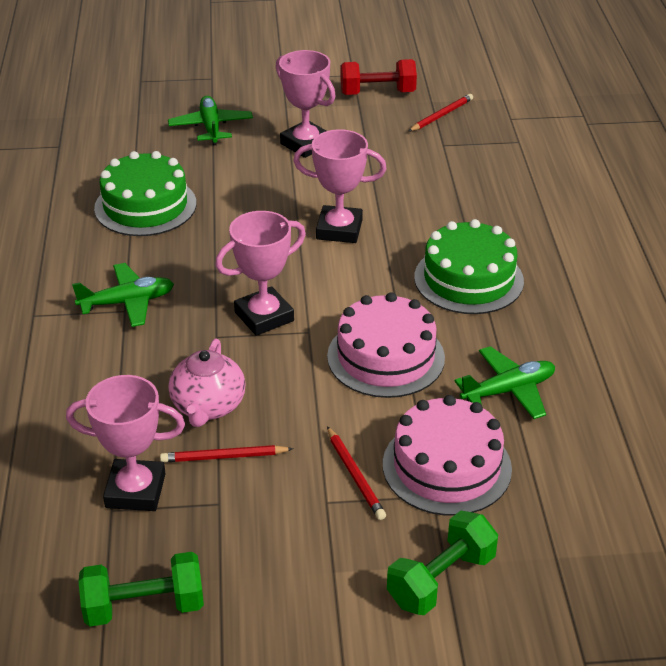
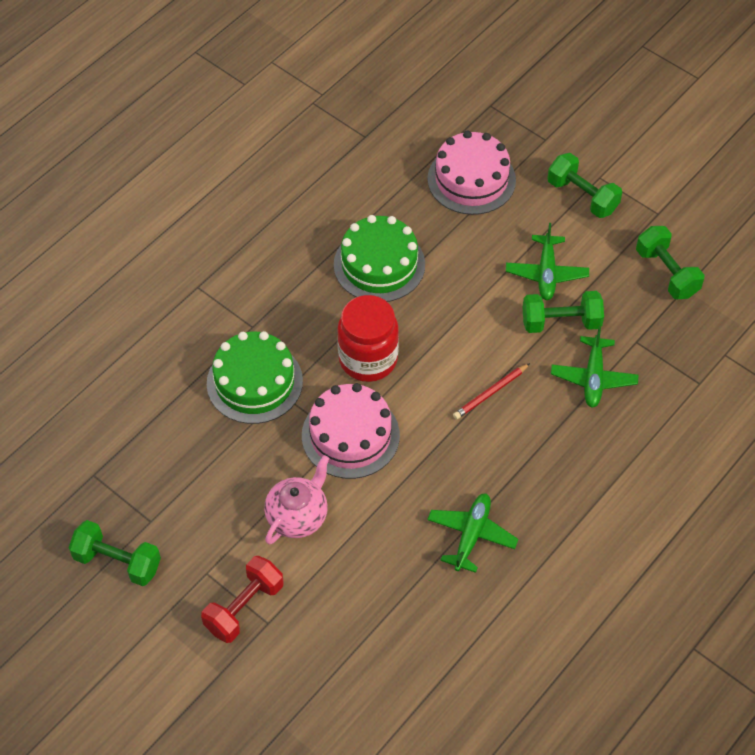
green dumbbell: 2 -> 4
pink trophy: 4 -> 0
red jar: 0 -> 1
red pencil: 3 -> 1

